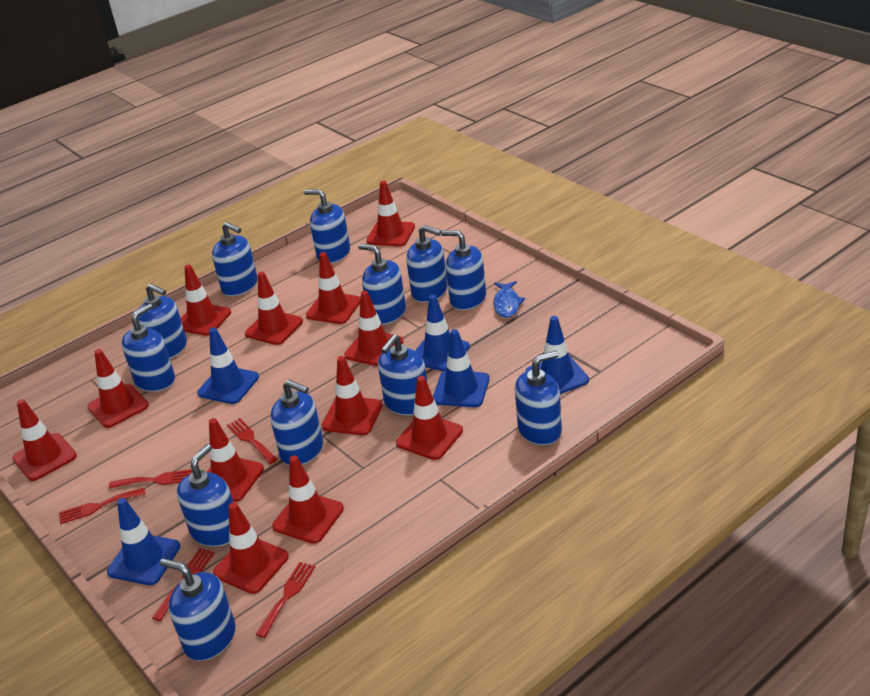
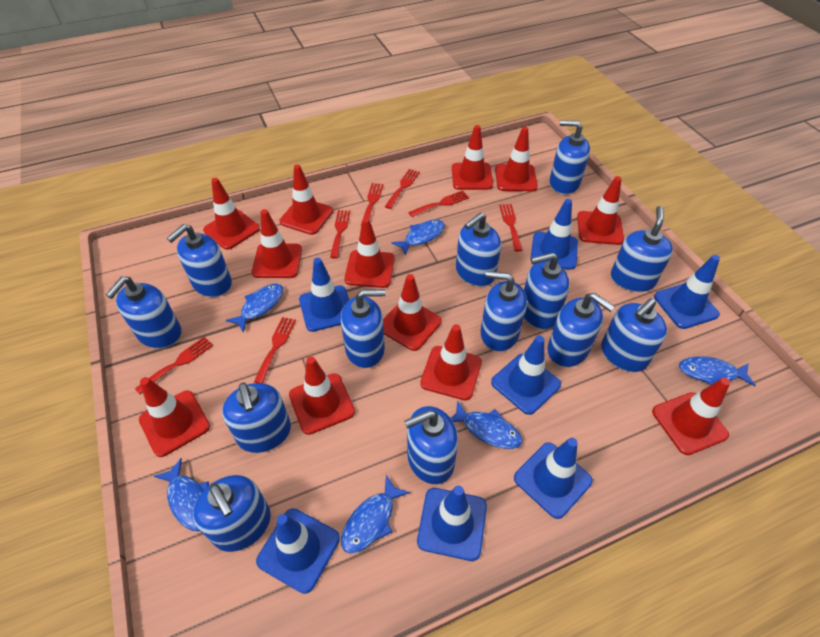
blue fish: 1 -> 6
blue soap dispenser: 12 -> 13
blue traffic cone: 5 -> 7
red fork: 5 -> 7

